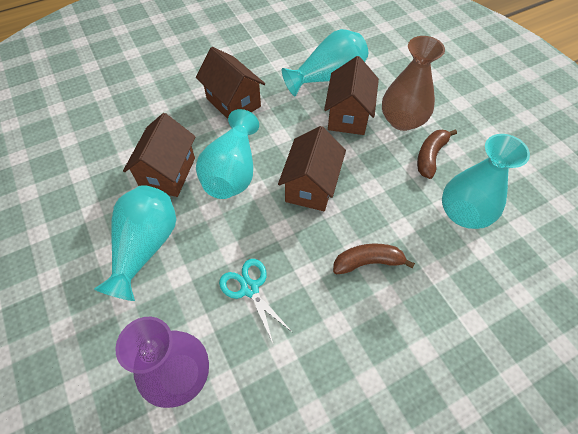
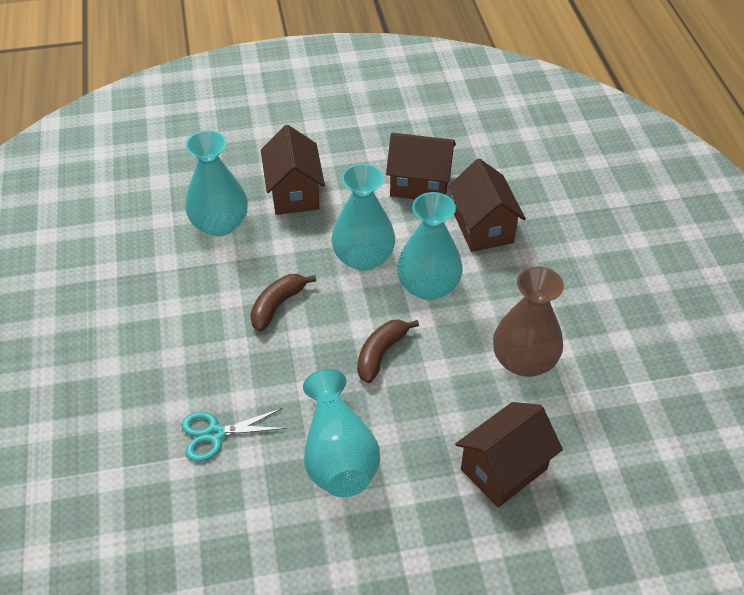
purple vase: 1 -> 0

